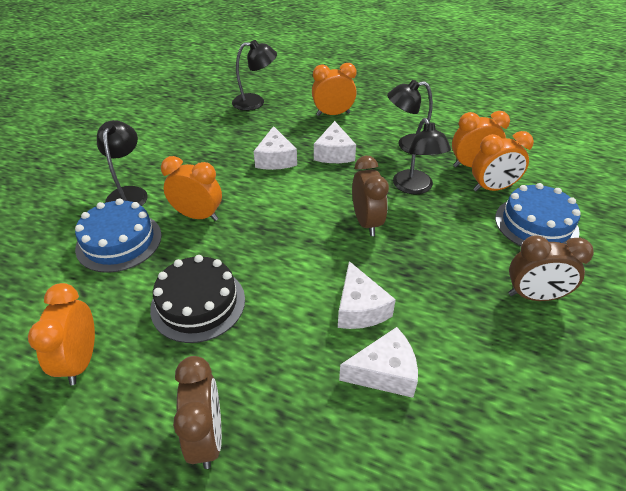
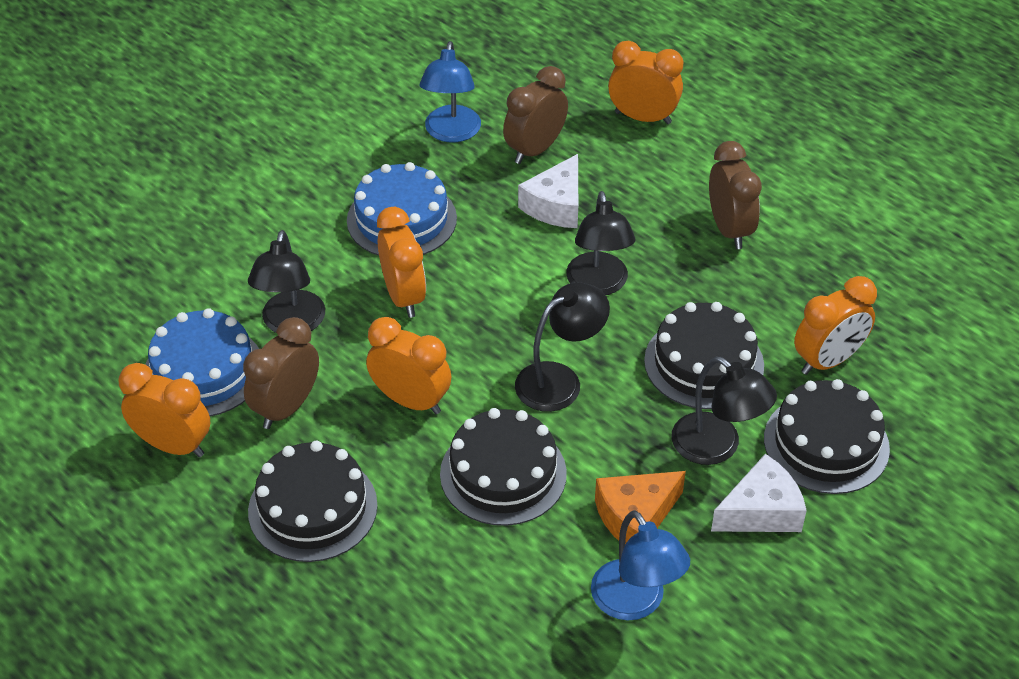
black cake: 1 -> 4
blue lamp: 0 -> 2
orange cheese: 0 -> 1
white cheese: 4 -> 2

